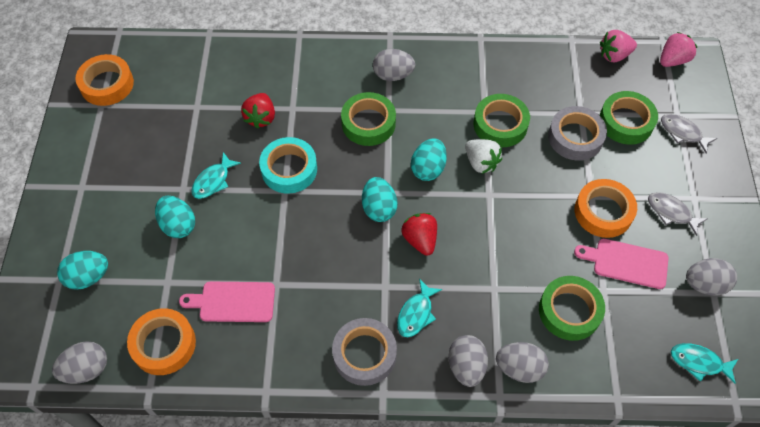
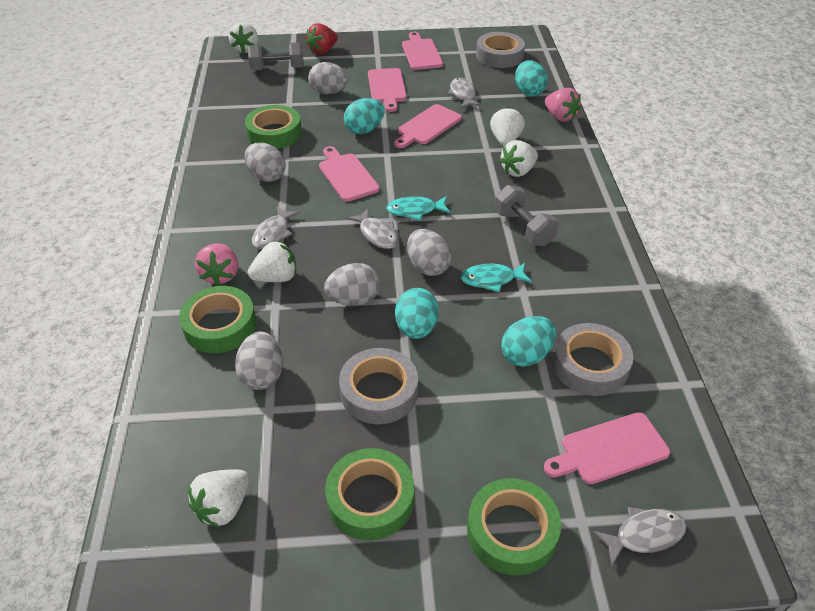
grey dumbbell: 0 -> 2
grey fish: 2 -> 4
grey tape: 2 -> 3
orange tape: 3 -> 0
pink cutting board: 2 -> 5
red strawberry: 2 -> 1
turquoise fish: 3 -> 2
turquoise tape: 1 -> 0
white strawberry: 1 -> 5

